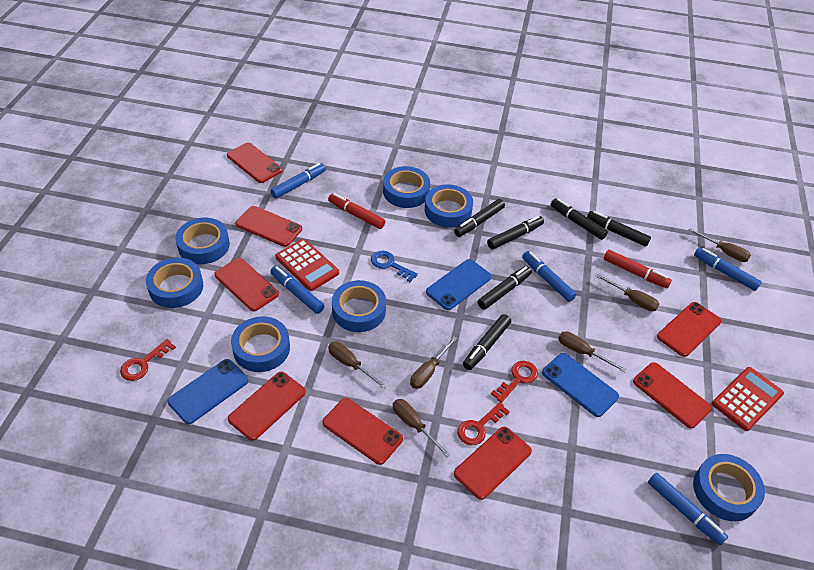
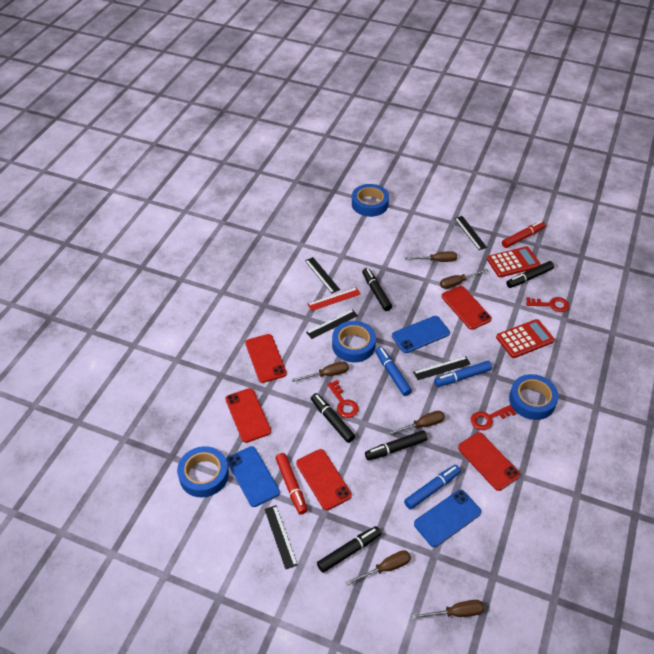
black marker: 6 -> 5
black ruler: 0 -> 5
blue key: 1 -> 0
blue marker: 5 -> 3
blue tape: 7 -> 4
red phone: 8 -> 5
red ruler: 0 -> 1

